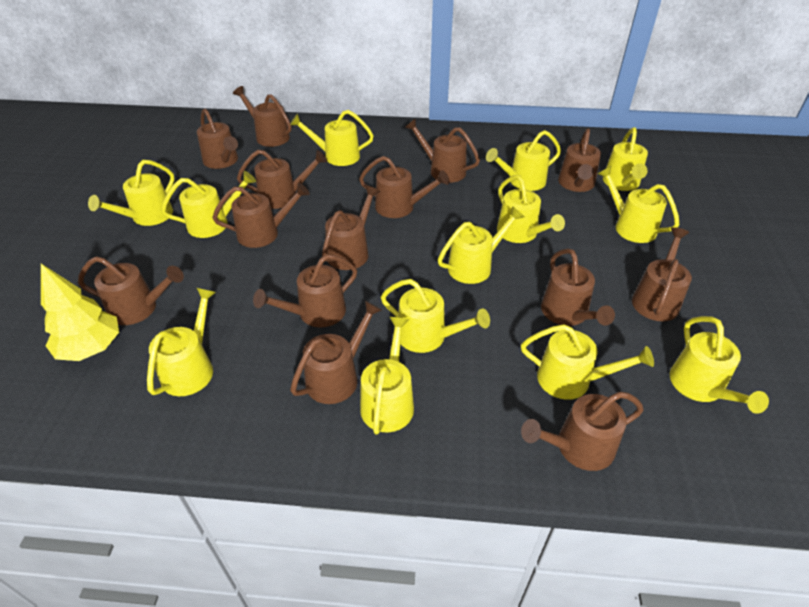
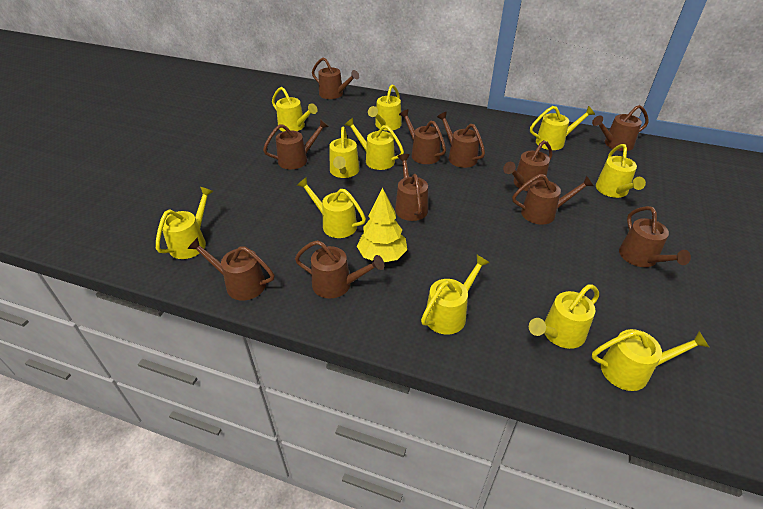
brown watering can: 14 -> 11
yellow watering can: 13 -> 11

